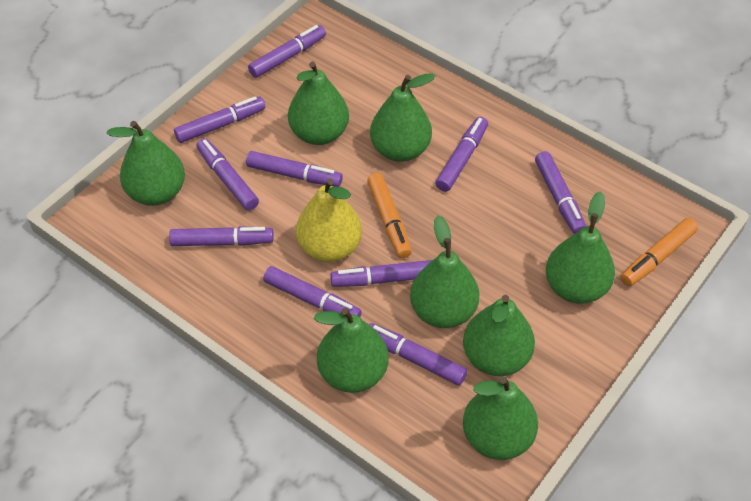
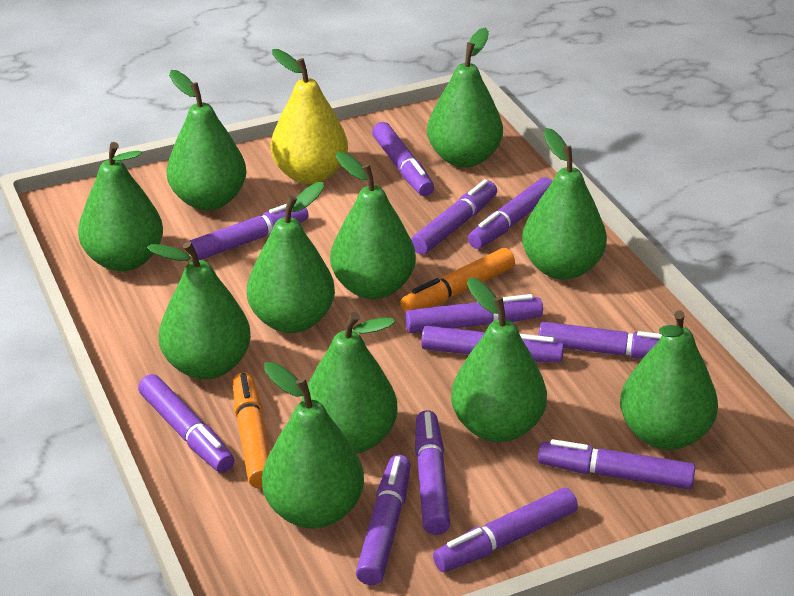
green pear: 8 -> 11
purple marker: 10 -> 12

